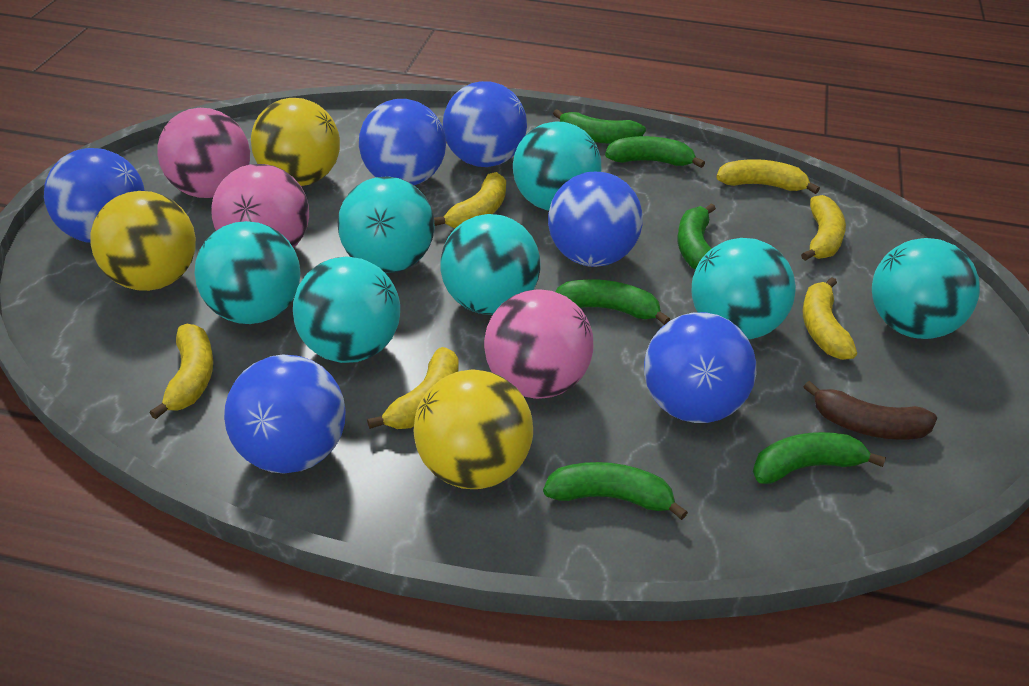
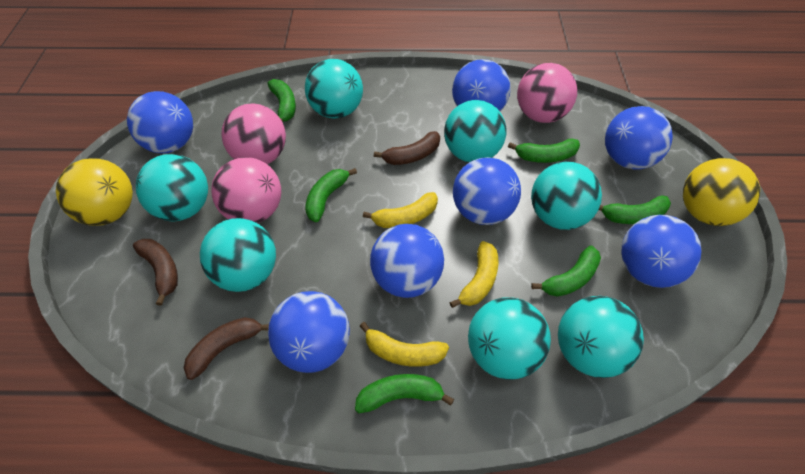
blue ball: 6 -> 7
brown banana: 1 -> 3
yellow ball: 3 -> 2
yellow banana: 6 -> 3

